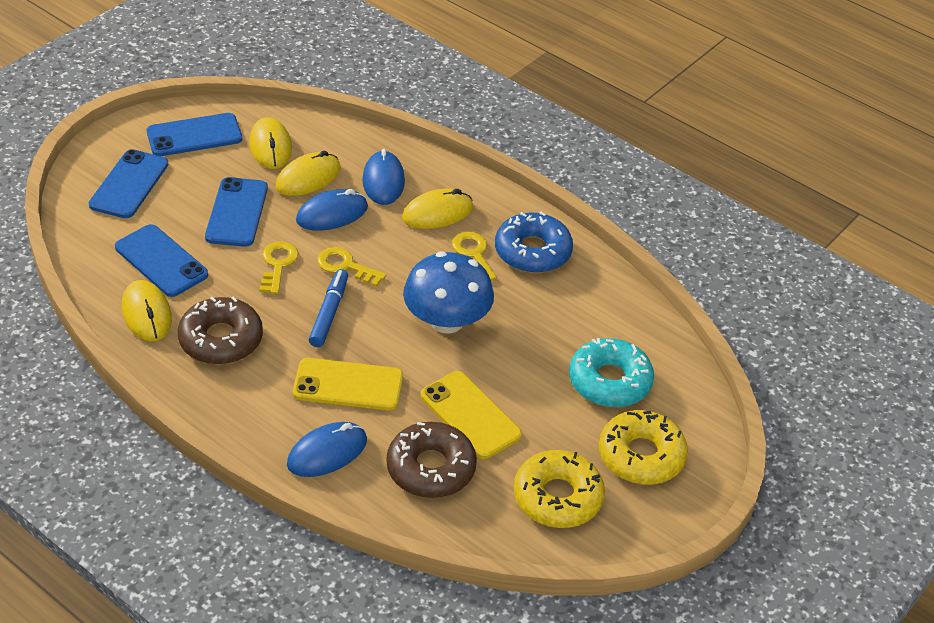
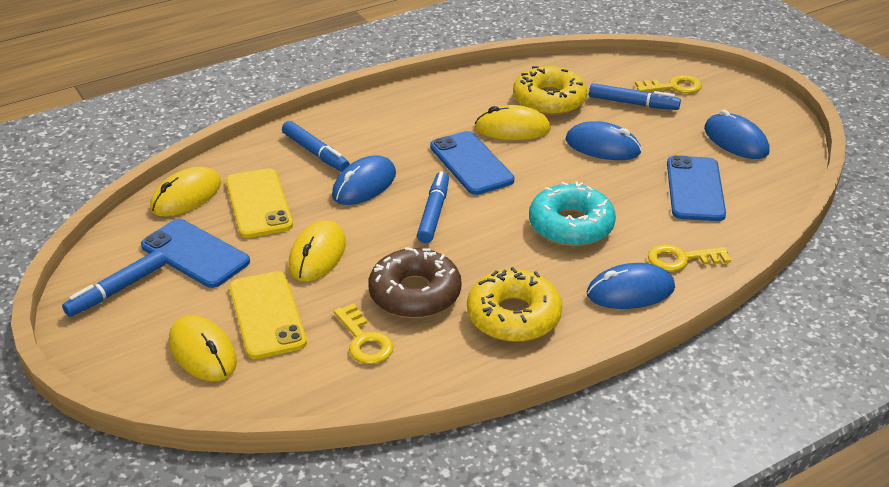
blue donut: 1 -> 0
blue marker: 1 -> 4
blue mouse: 3 -> 4
blue mushroom: 1 -> 0
blue phone: 4 -> 3
brown donut: 2 -> 1

